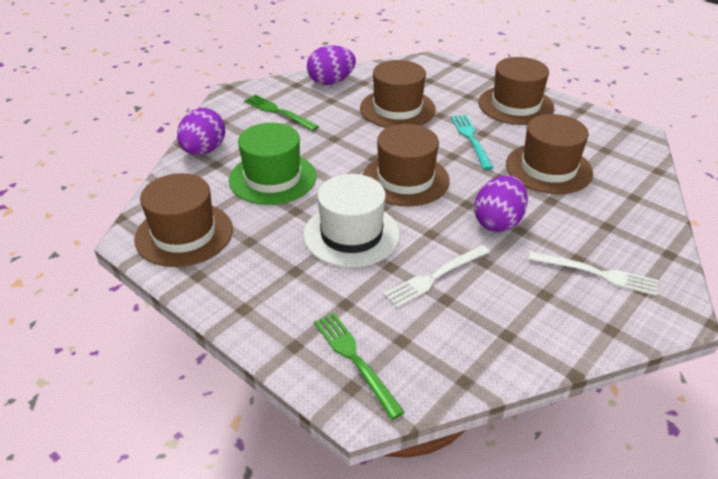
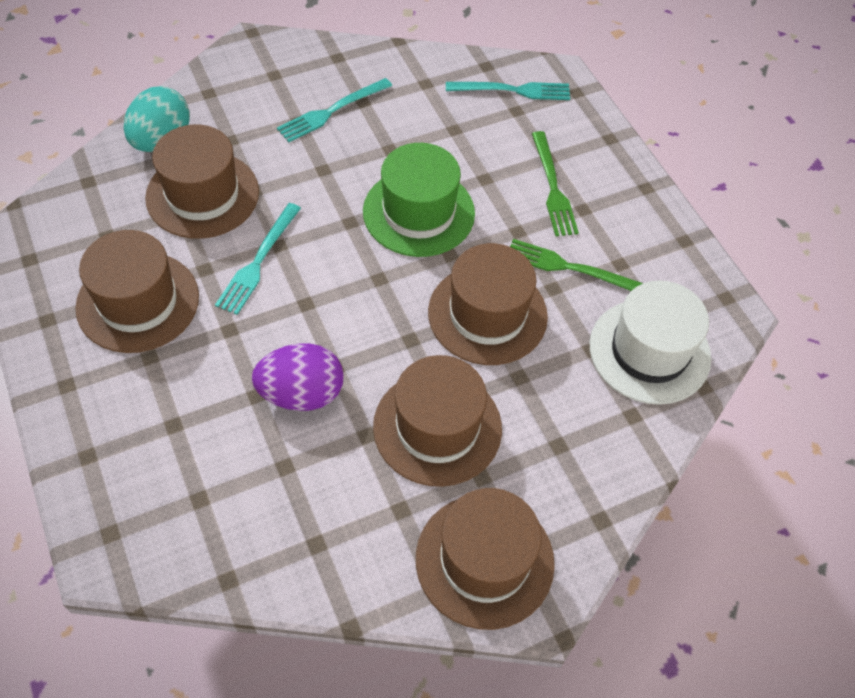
purple egg: 3 -> 1
turquoise egg: 0 -> 1
turquoise fork: 1 -> 3
white fork: 2 -> 0

